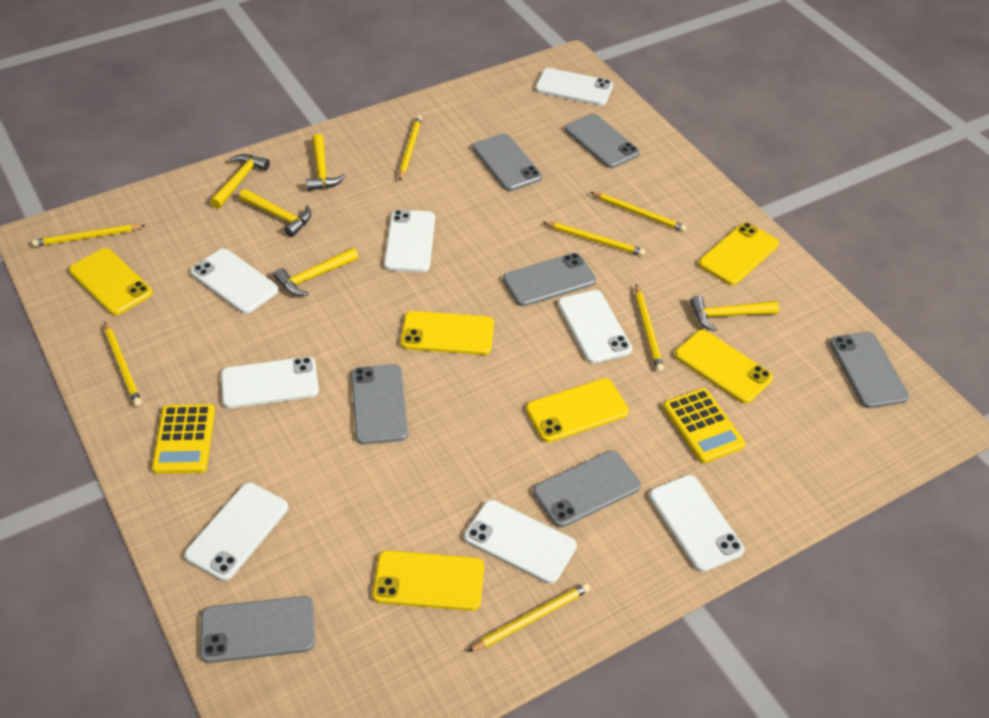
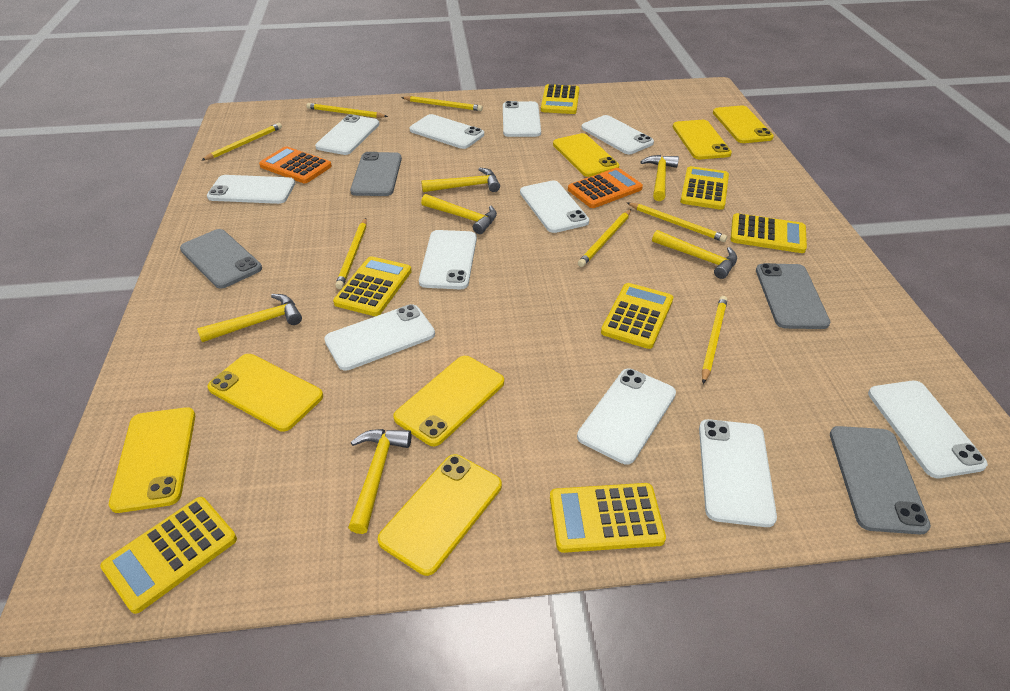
grey phone: 7 -> 4
orange calculator: 0 -> 2
white phone: 8 -> 11
yellow calculator: 2 -> 7
yellow hammer: 5 -> 6
yellow phone: 6 -> 7

